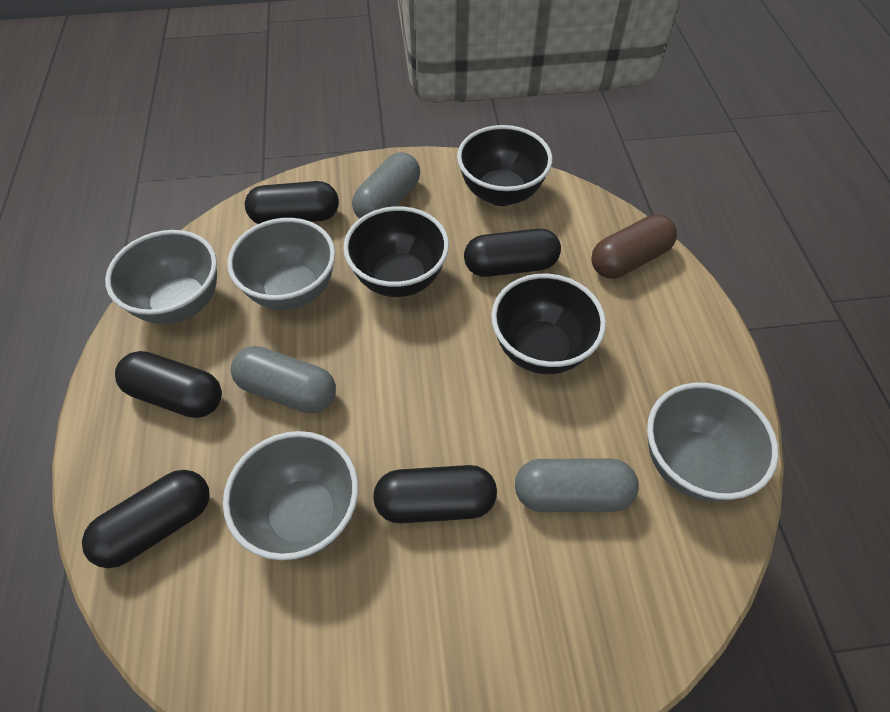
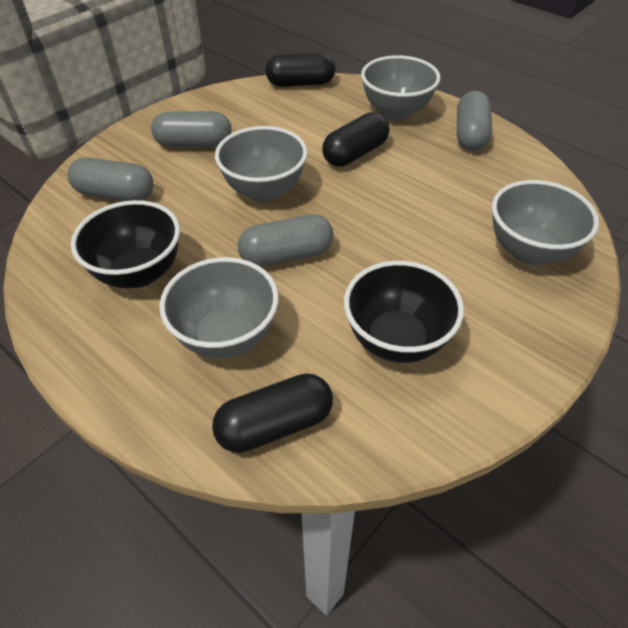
black bowl: 3 -> 2
black capsule: 5 -> 3
brown capsule: 1 -> 0
grey capsule: 3 -> 4

